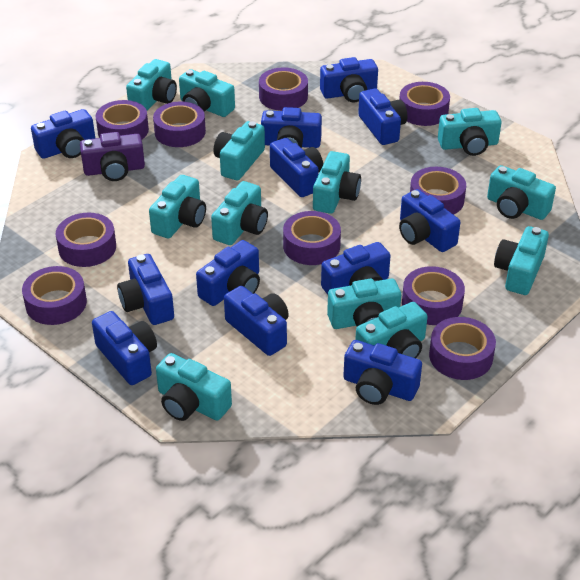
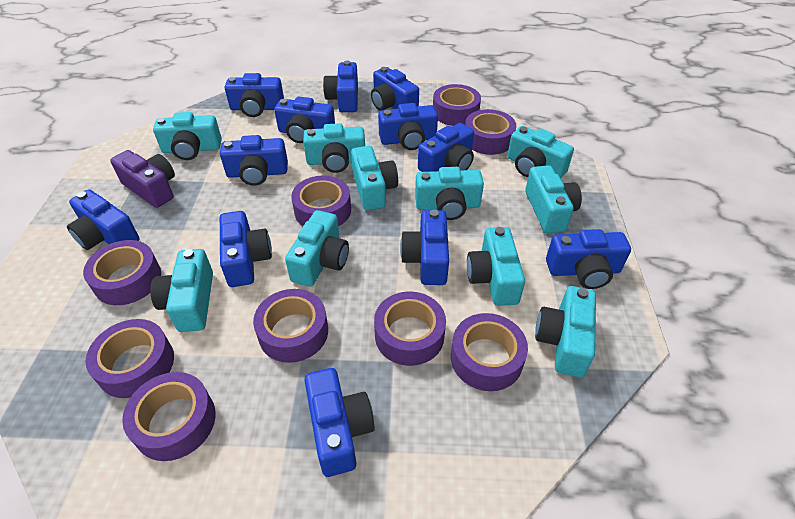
purple tape: 10 -> 9
turquoise camera: 12 -> 10

